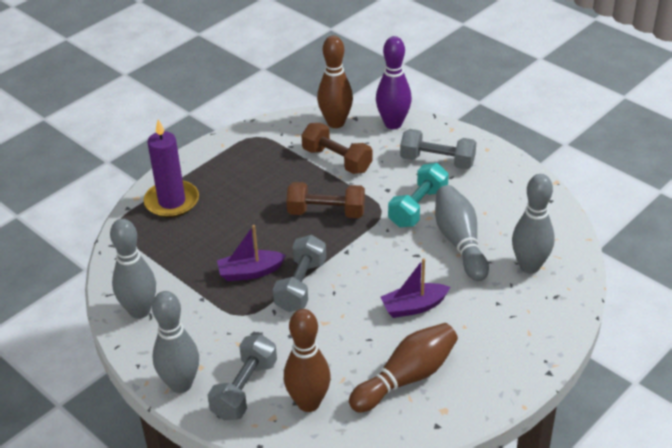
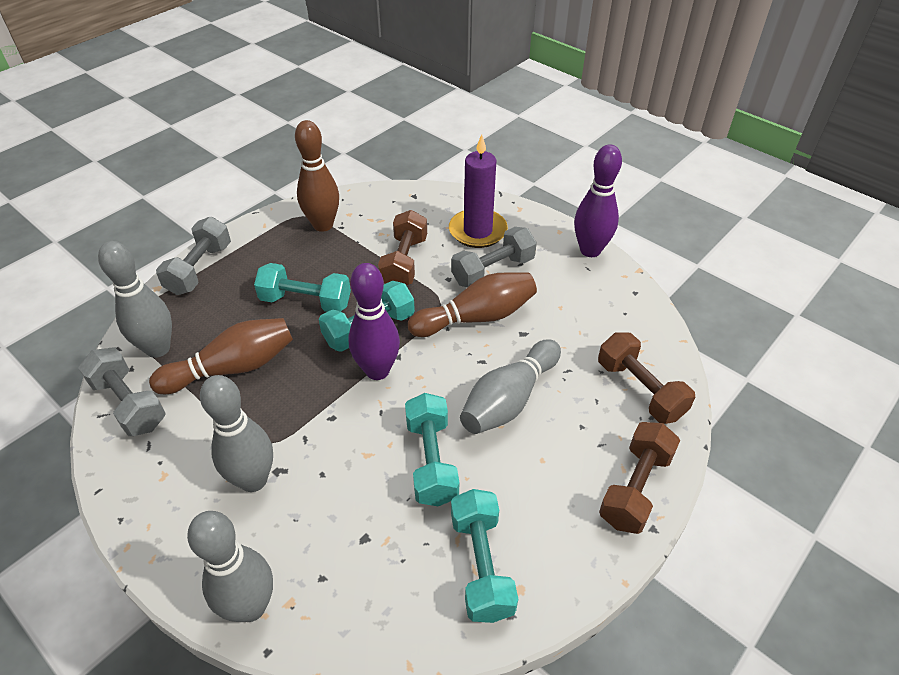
brown dumbbell: 2 -> 3
purple boat: 2 -> 0
purple bowling pin: 1 -> 2
turquoise dumbbell: 1 -> 4

